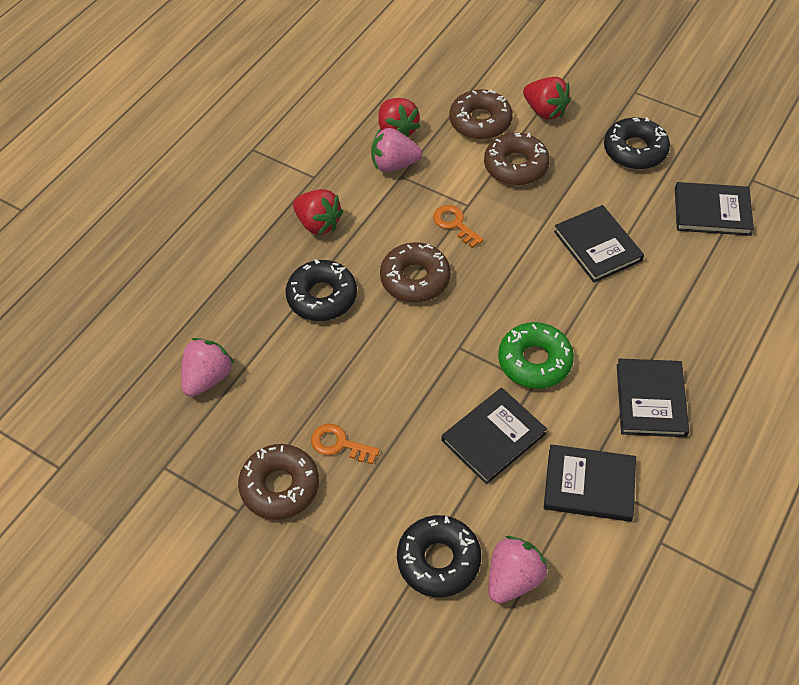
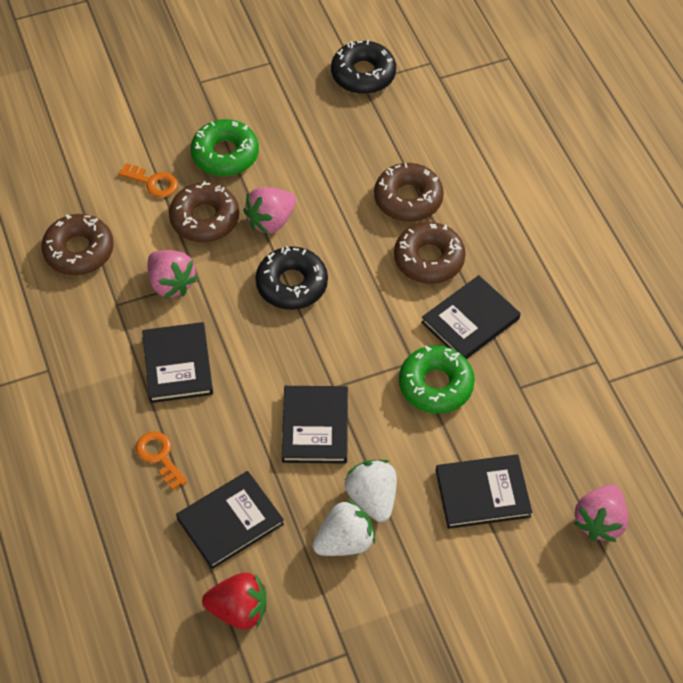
black donut: 3 -> 2
green donut: 1 -> 2
red strawberry: 3 -> 1
white strawberry: 0 -> 2

